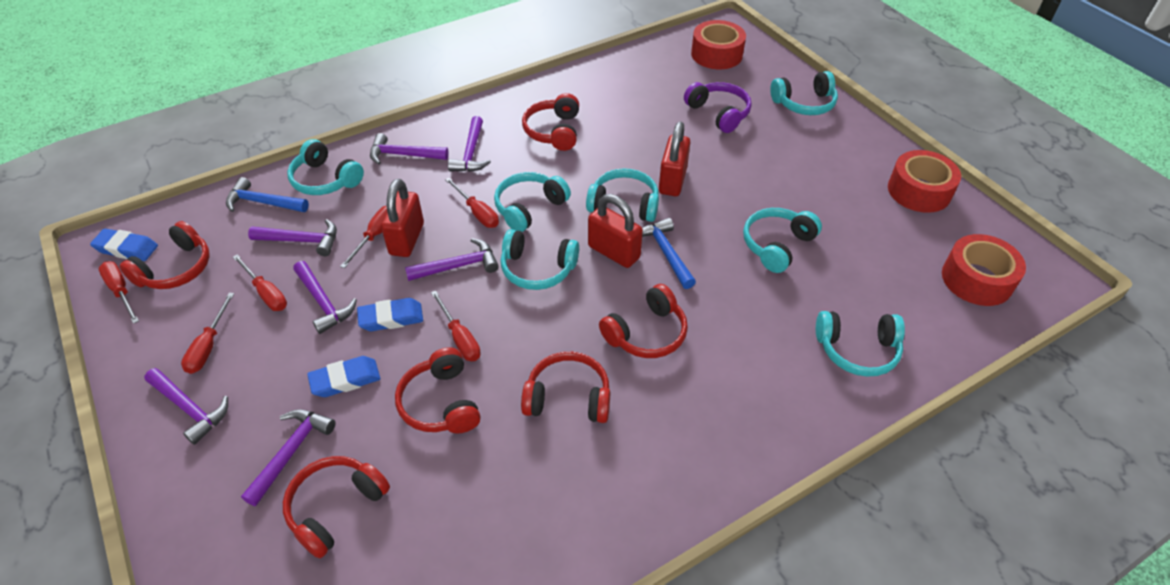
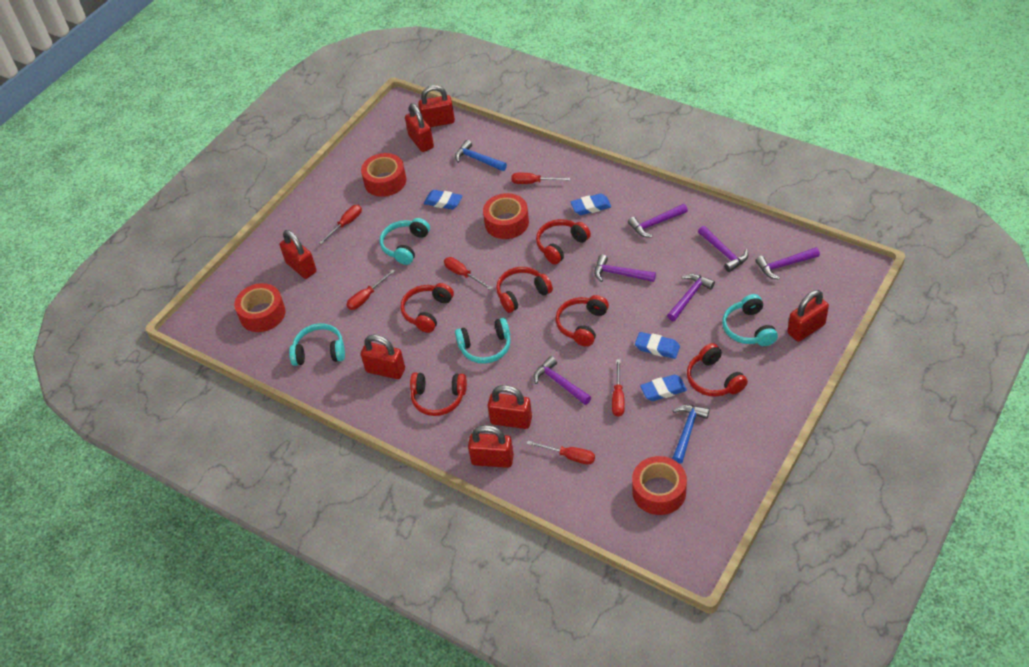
blue eraser: 3 -> 4
purple hammer: 7 -> 6
purple headphones: 1 -> 0
red padlock: 3 -> 7
red tape: 3 -> 4
turquoise headphones: 7 -> 4

